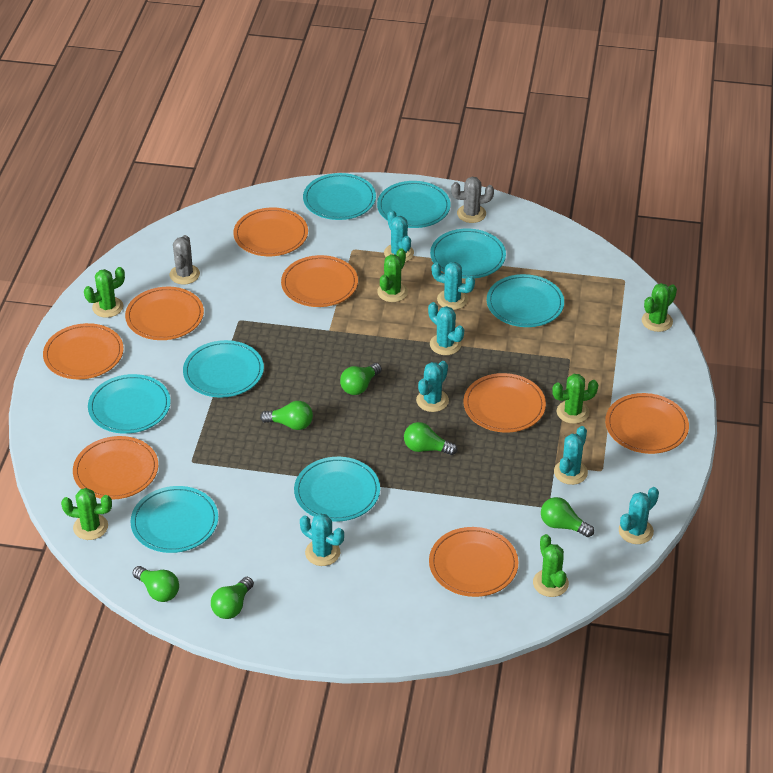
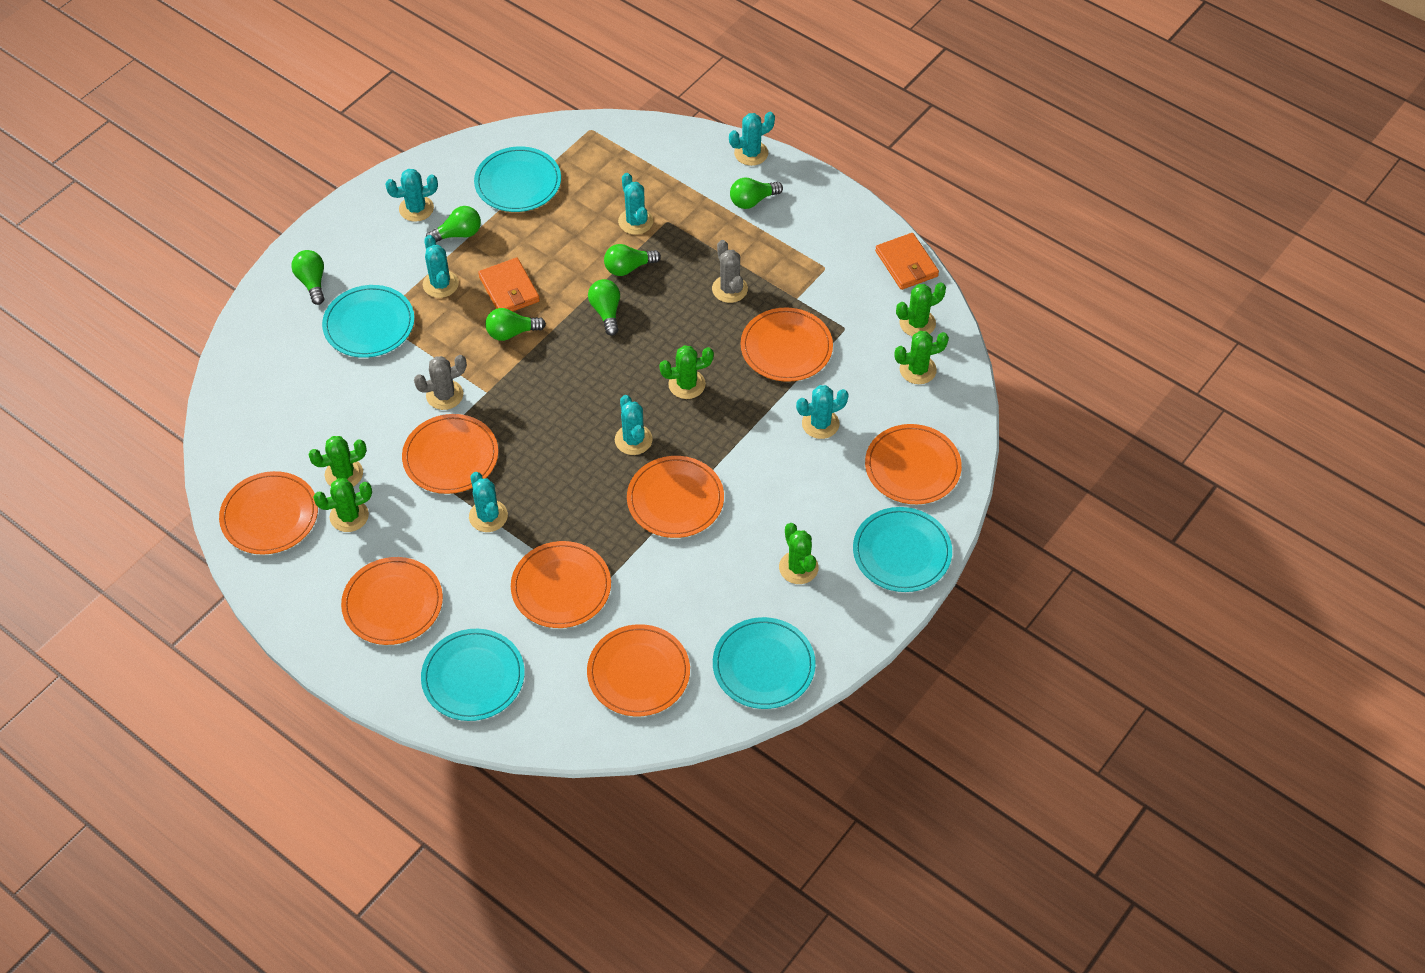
orange wallet: 0 -> 2
turquoise plate: 8 -> 5

